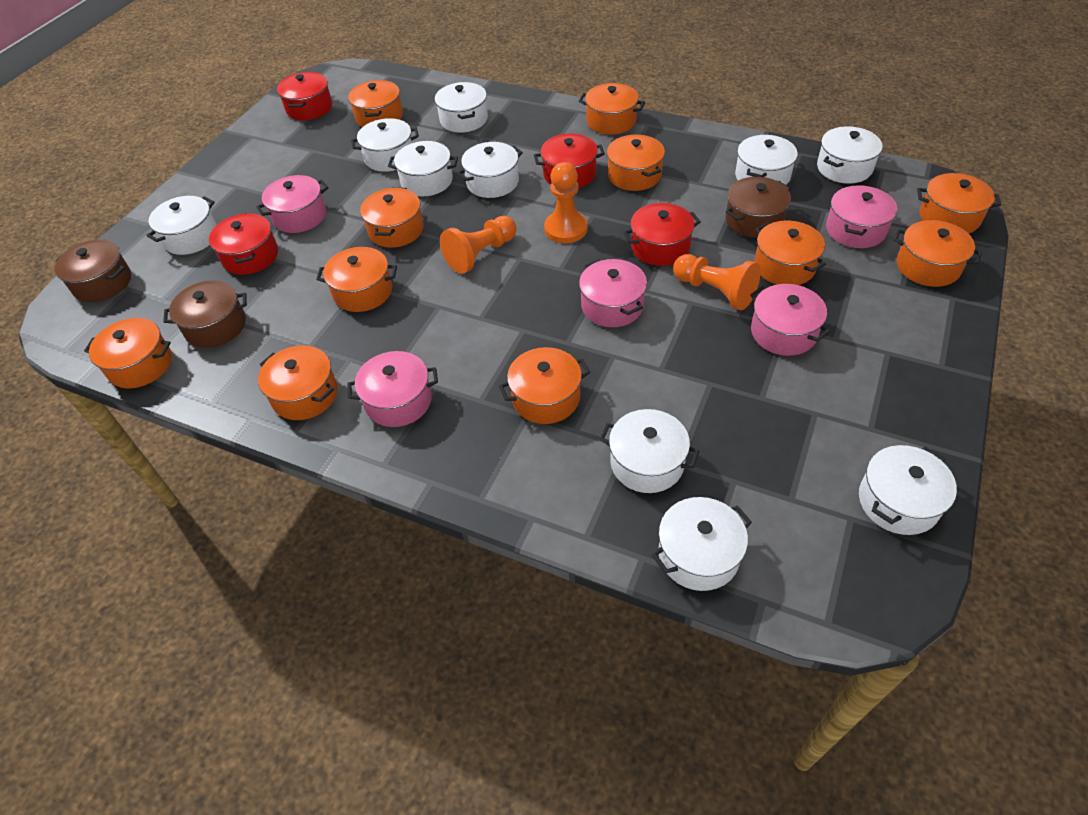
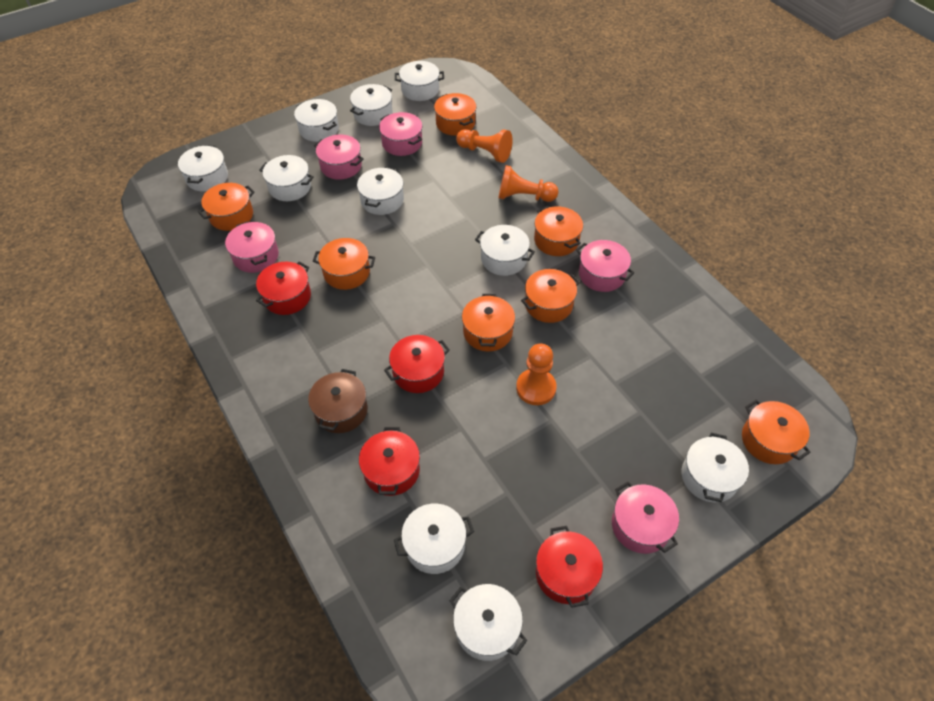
brown pot: 3 -> 1
orange pot: 11 -> 7

